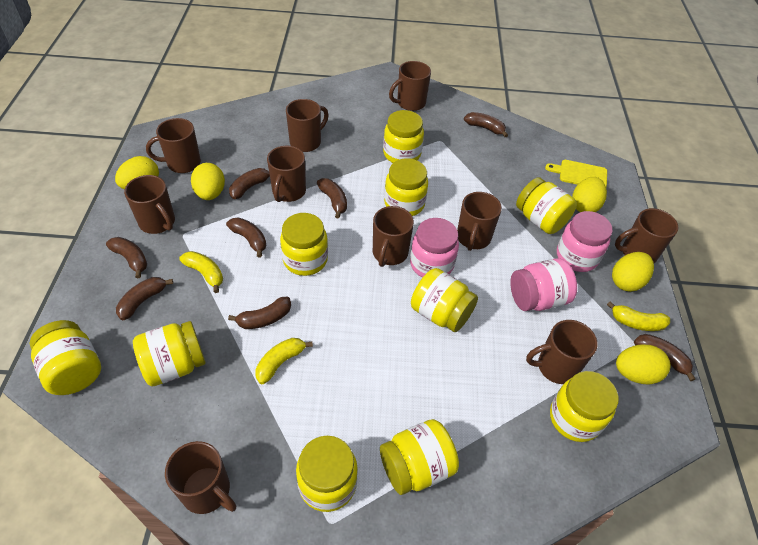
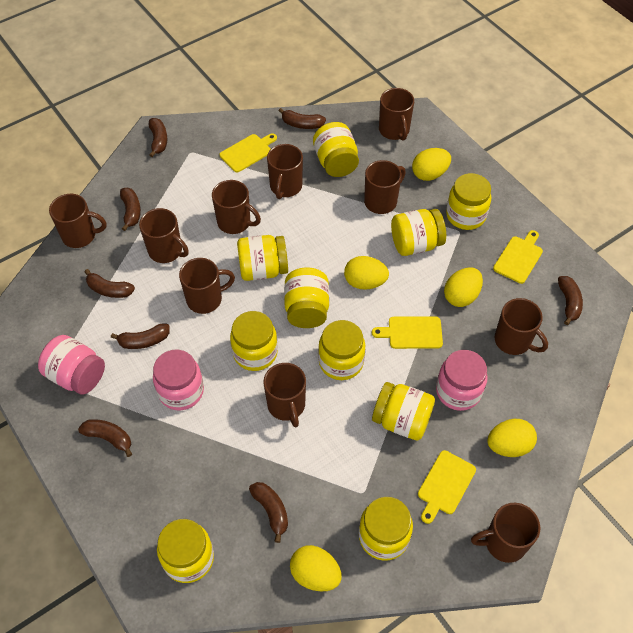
yellow banana: 3 -> 0
yellow cutting board: 1 -> 4

